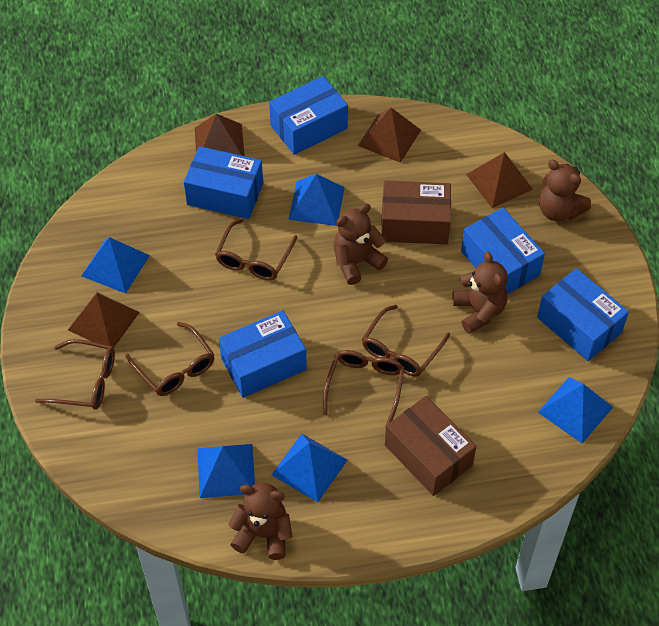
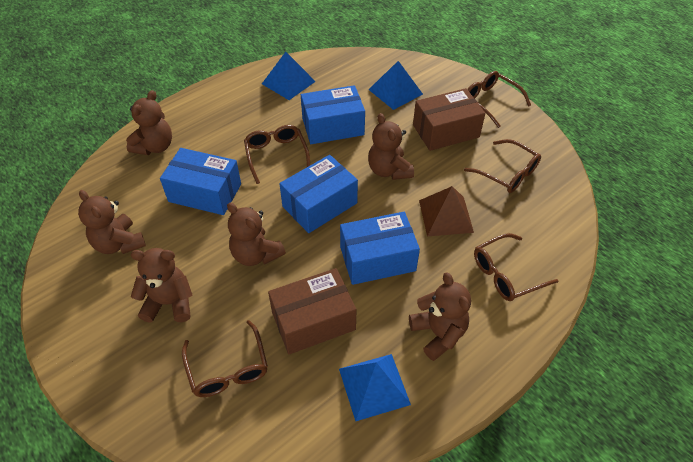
blue box: 5 -> 4
blue pyramid: 5 -> 3
brown pyramid: 4 -> 1
brown teddy bear: 4 -> 6

